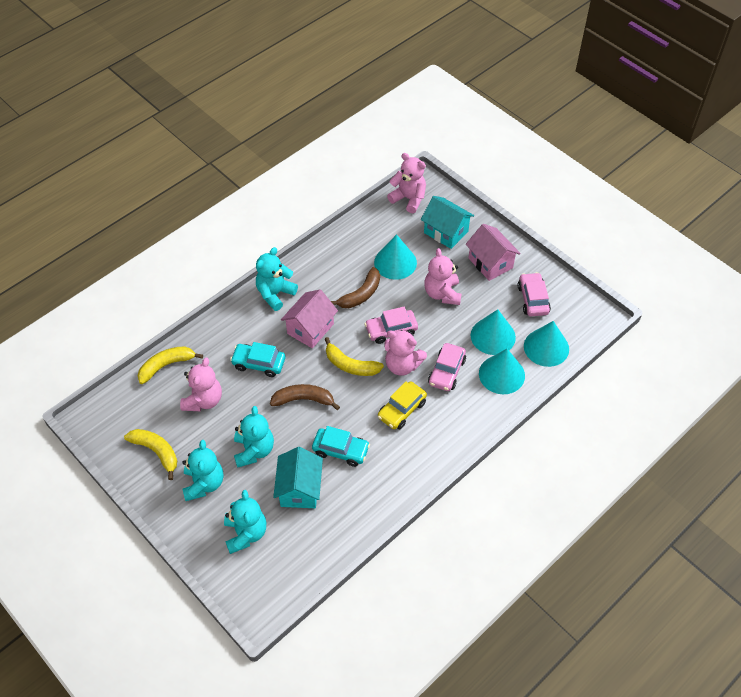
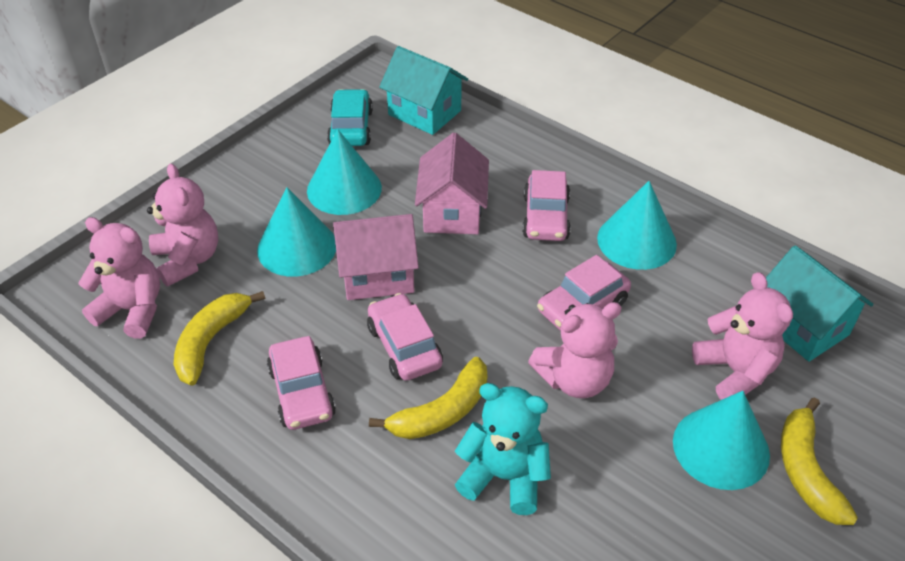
brown banana: 2 -> 0
pink car: 3 -> 4
turquoise car: 2 -> 1
turquoise teddy bear: 4 -> 1
yellow car: 1 -> 0

